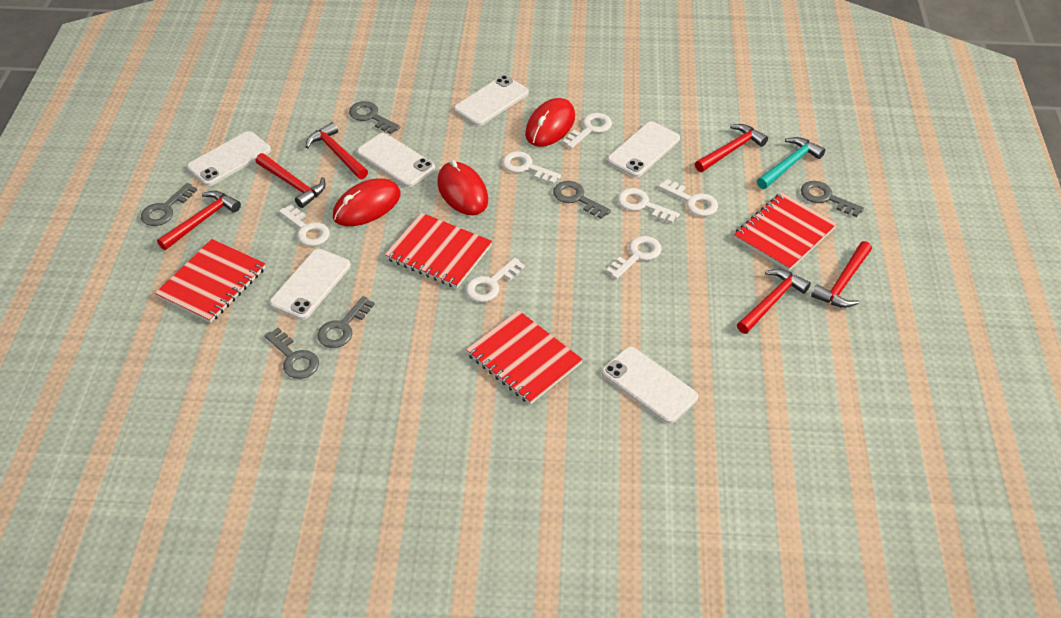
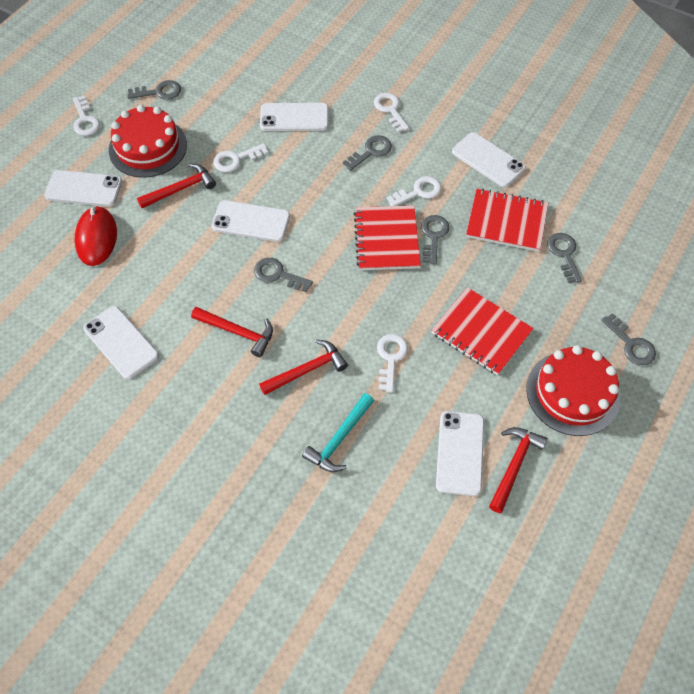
red cake: 0 -> 2
red hammer: 6 -> 4
red mouse: 3 -> 1
red notebook: 4 -> 3
white key: 7 -> 5

